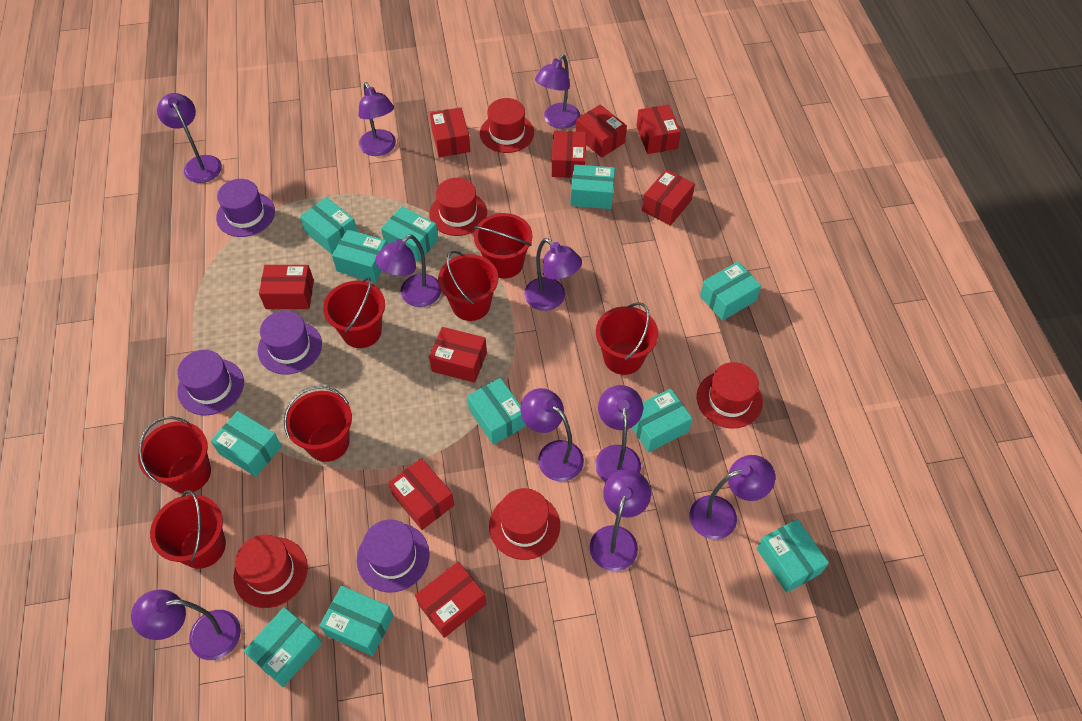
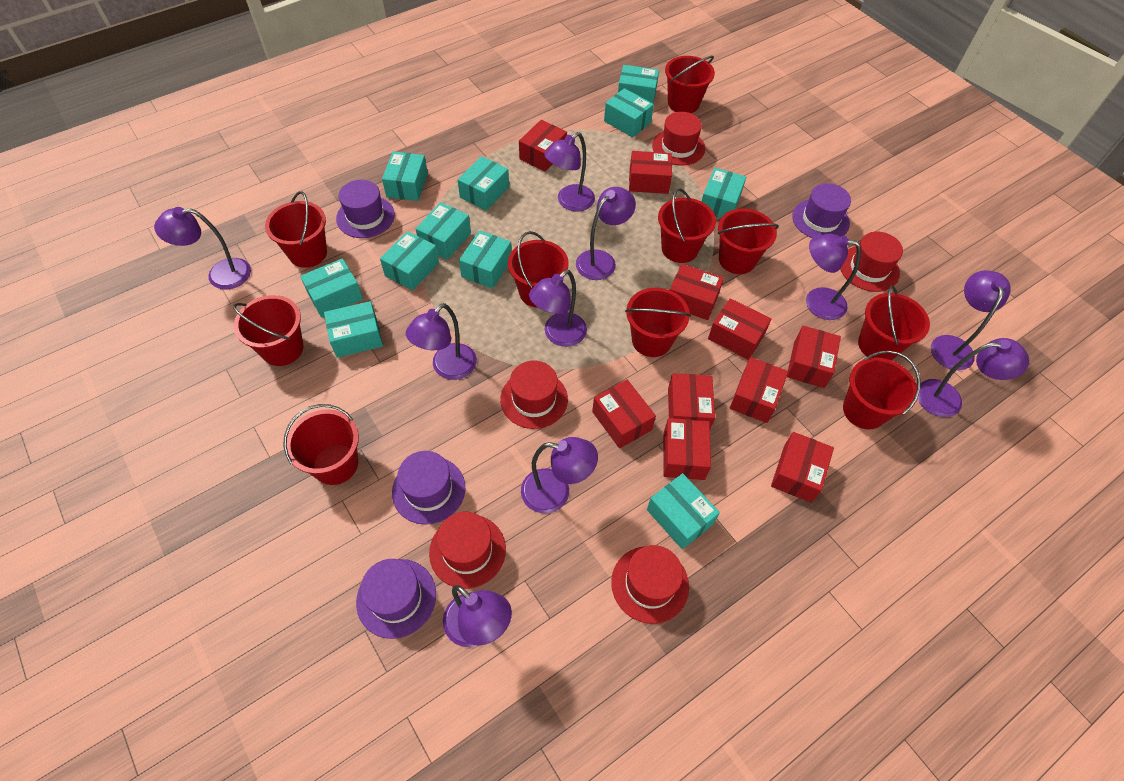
red box: 9 -> 10
red bucket: 7 -> 10

